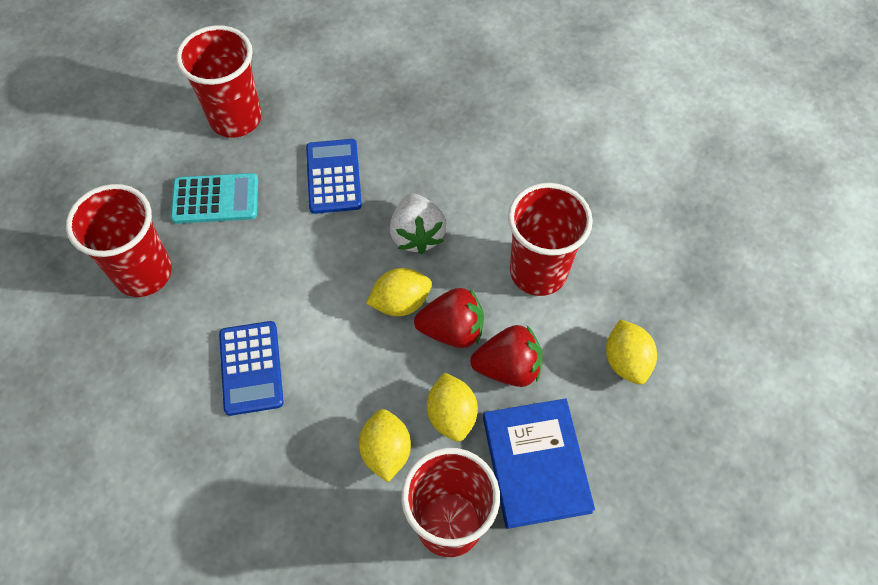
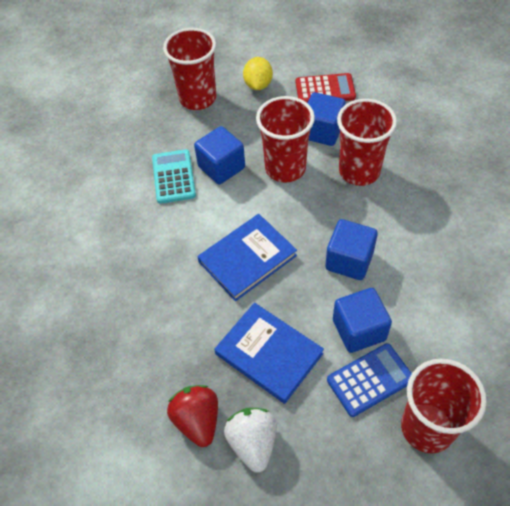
blue book: 1 -> 2
blue calculator: 2 -> 1
blue cube: 0 -> 4
red calculator: 0 -> 1
red strawberry: 2 -> 1
yellow lemon: 4 -> 1

